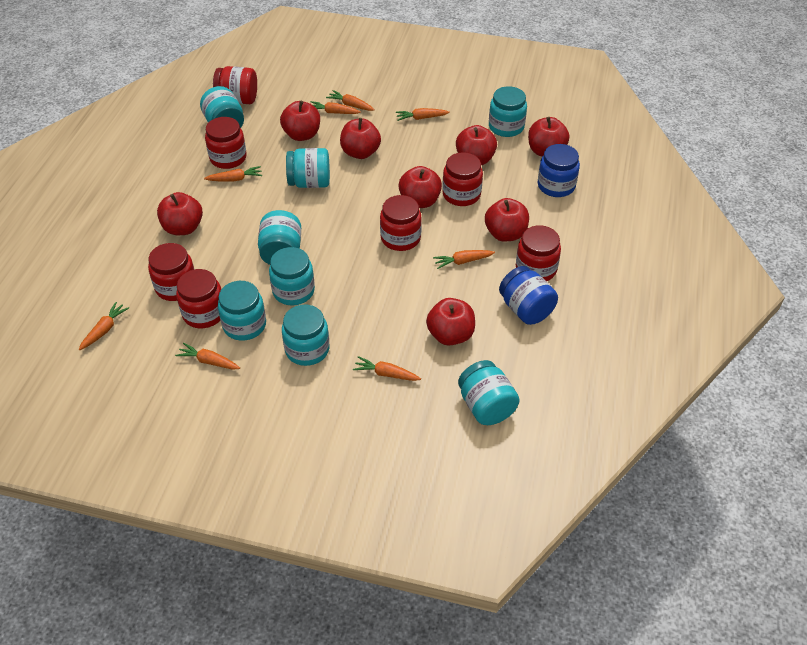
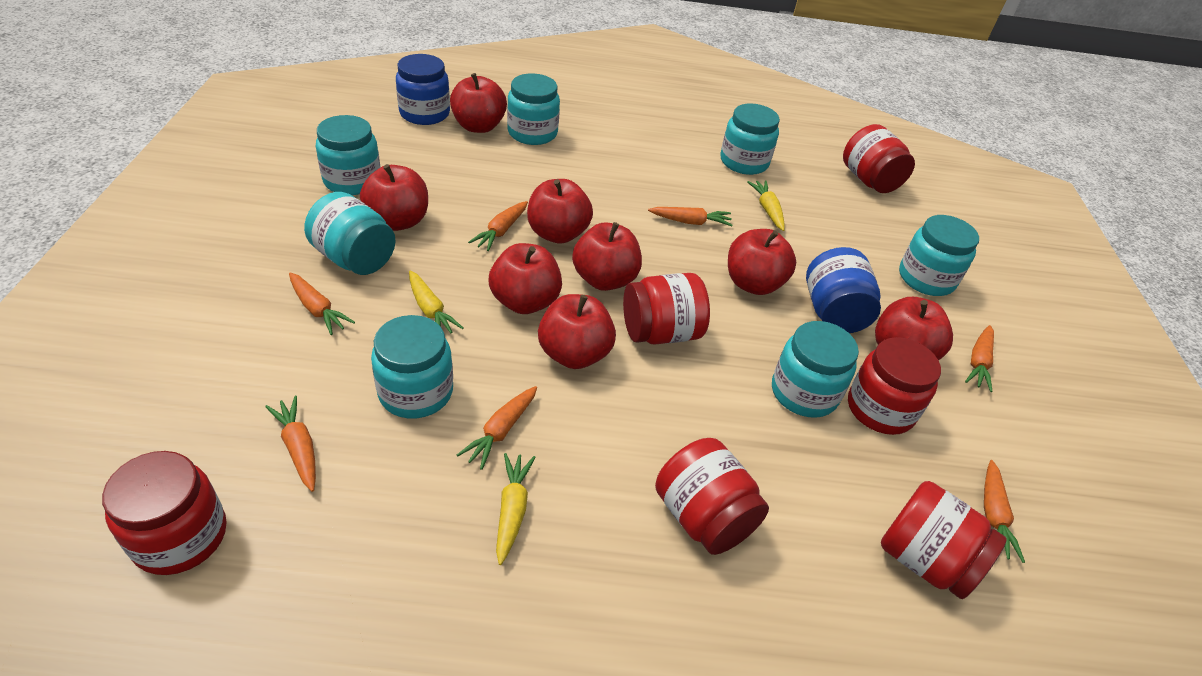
orange carrot: 8 -> 7
red jar: 7 -> 6
turquoise jar: 8 -> 7
yellow carrot: 0 -> 3

